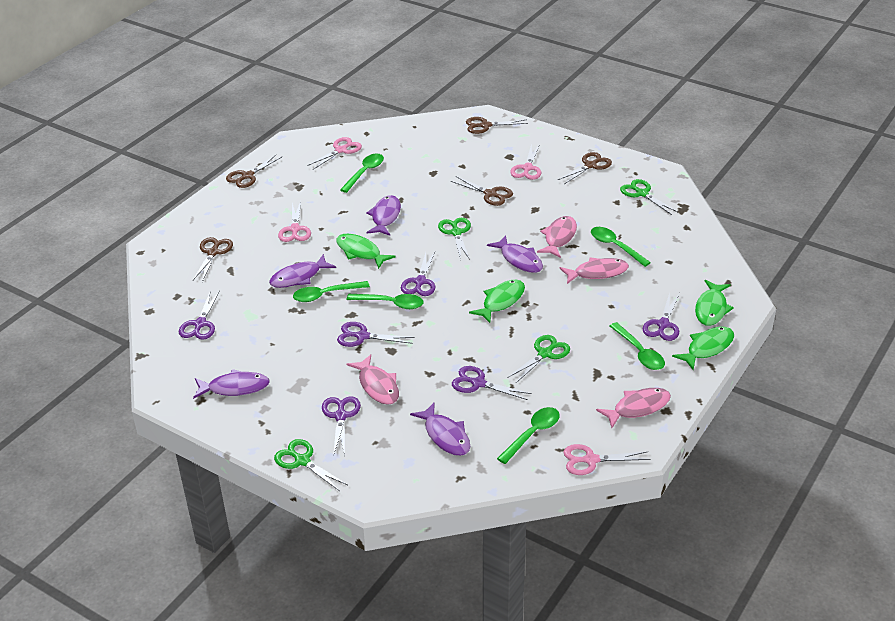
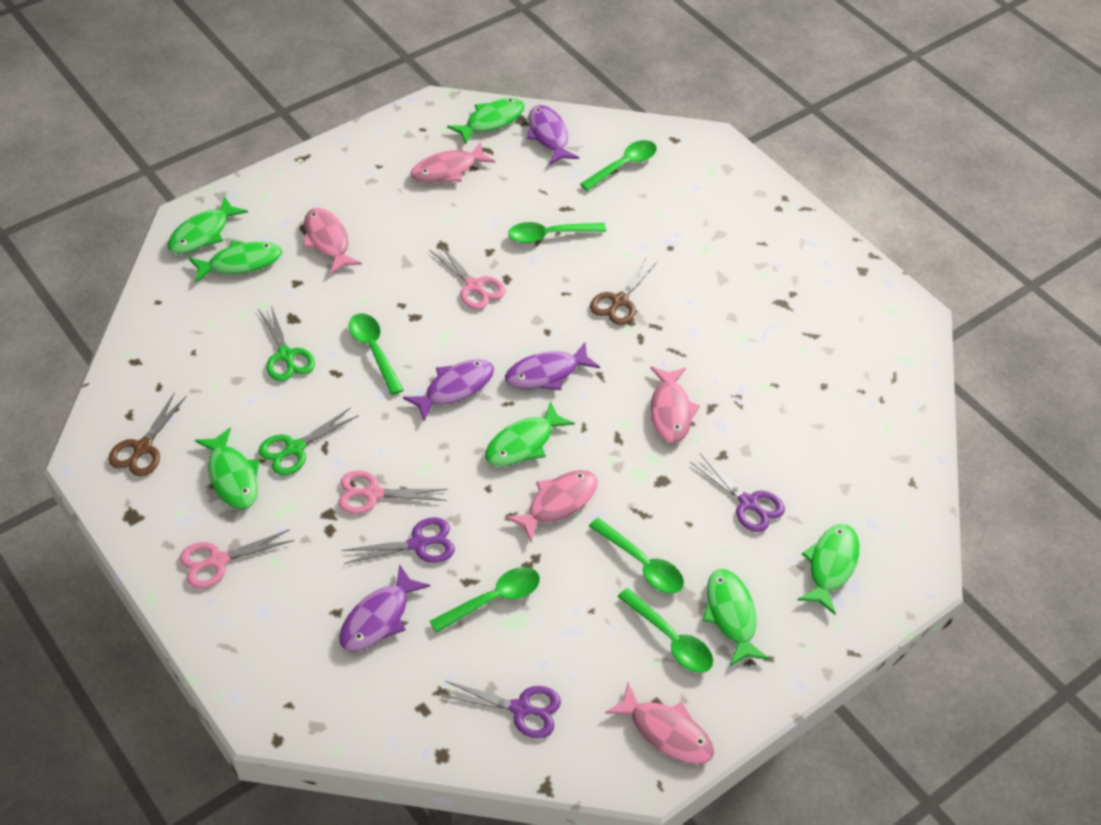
brown scissors: 5 -> 2
green fish: 4 -> 7
green scissors: 4 -> 2
pink fish: 4 -> 5
pink scissors: 4 -> 3
purple fish: 5 -> 4
purple scissors: 6 -> 3

